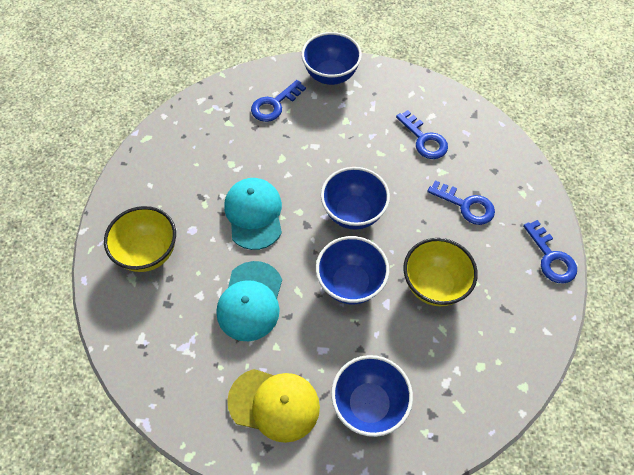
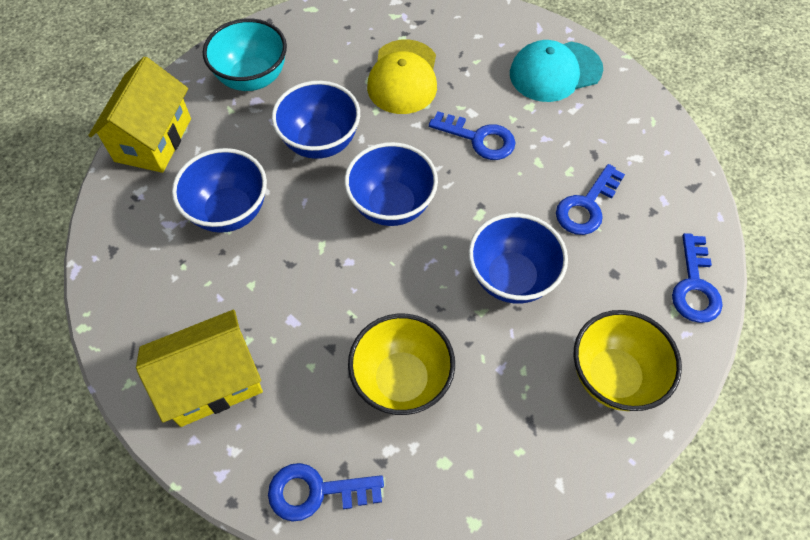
turquoise bowl: 0 -> 1
turquoise cap: 2 -> 1
yellow house: 0 -> 2

